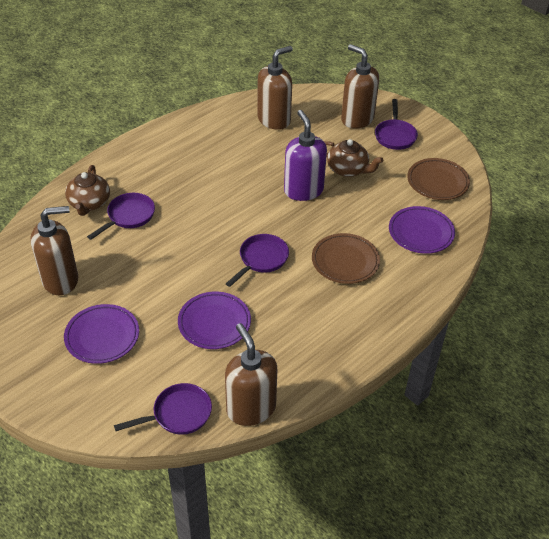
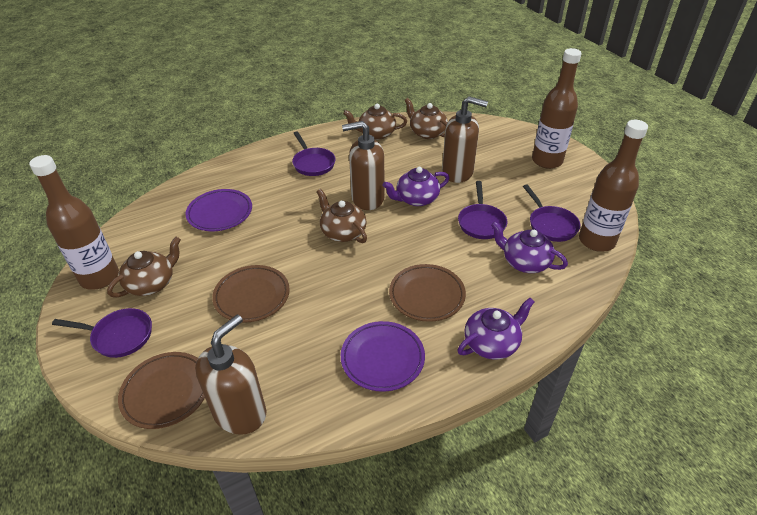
brown bottle: 0 -> 3
brown plate: 2 -> 3
brown soap dispenser: 4 -> 3
brown teapot: 2 -> 4
purple plate: 3 -> 2
purple soap dispenser: 1 -> 0
purple teapot: 0 -> 3

